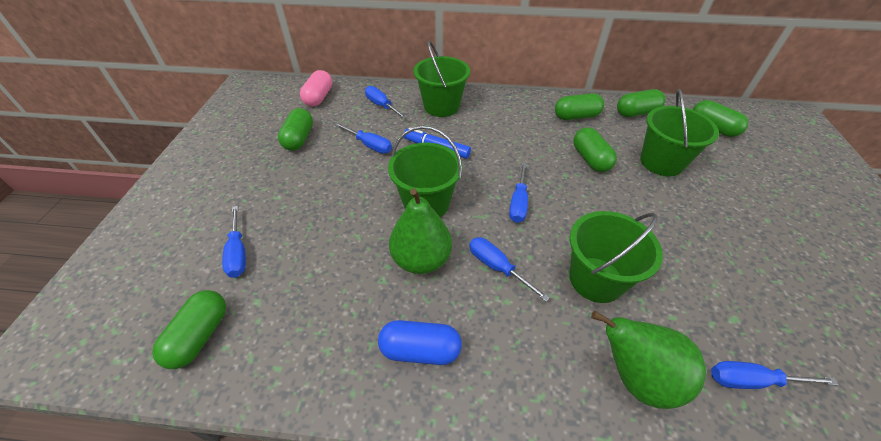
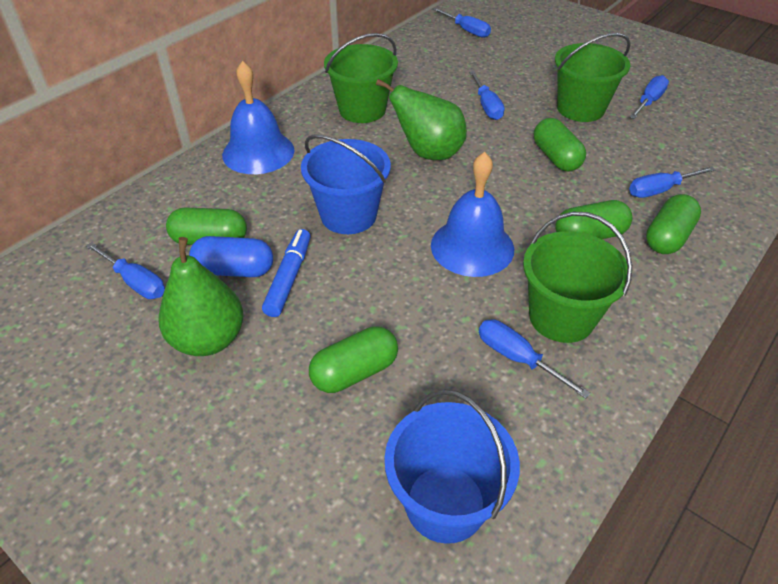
blue bell: 0 -> 2
blue bucket: 0 -> 2
green bucket: 4 -> 3
green capsule: 6 -> 5
pink capsule: 1 -> 0

